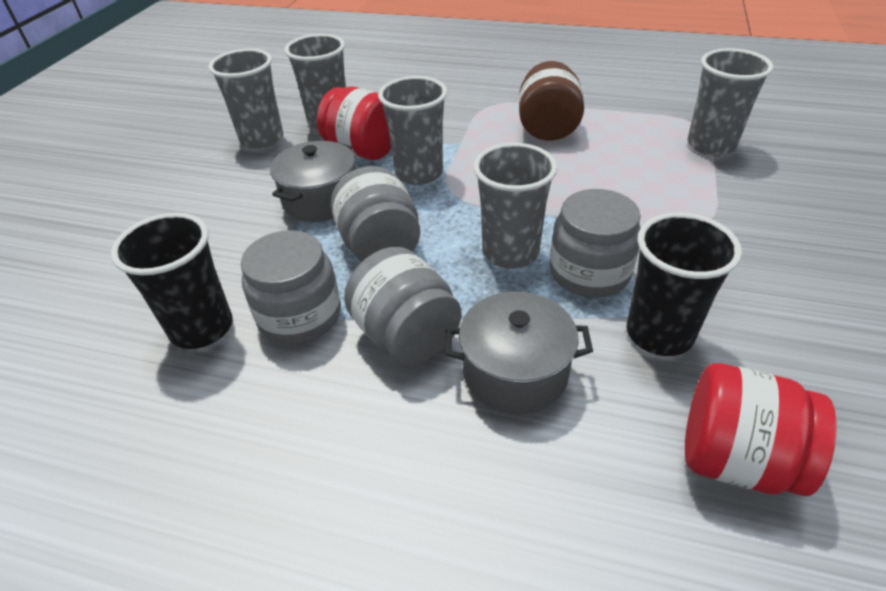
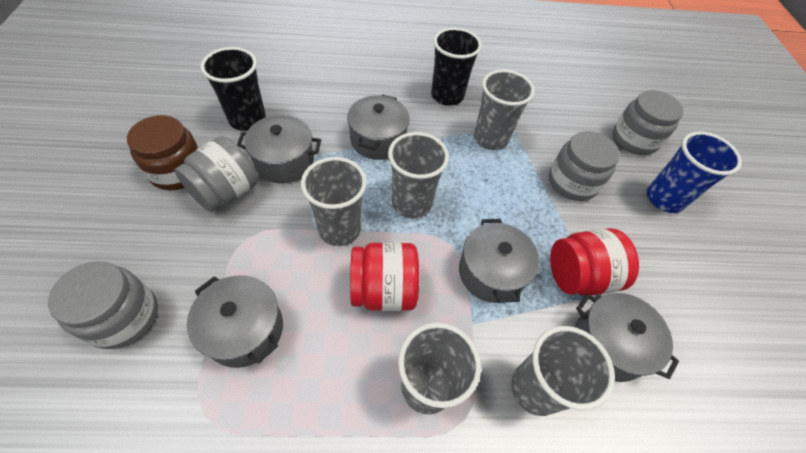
blue cup: 0 -> 1
grey pot: 2 -> 5

